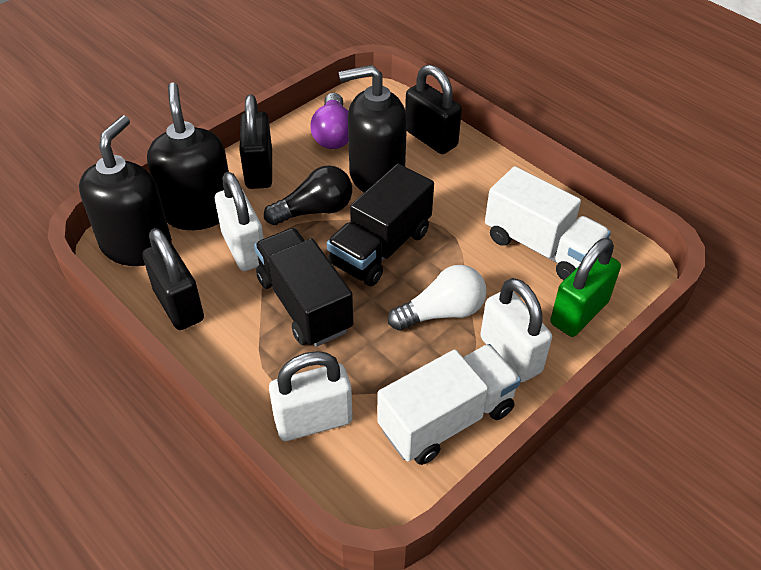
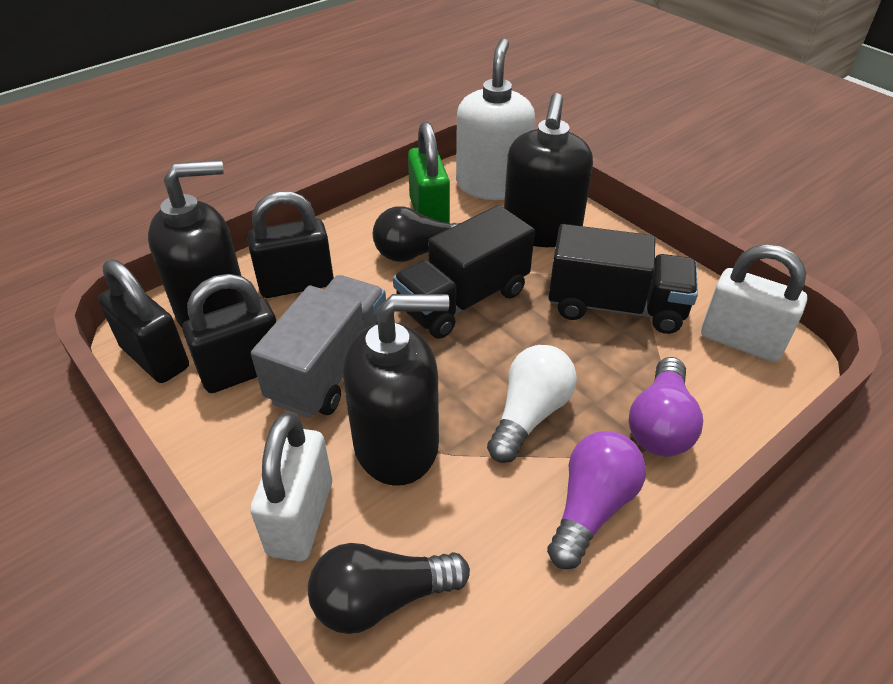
black light bulb: 1 -> 2
grey truck: 0 -> 1
purple light bulb: 1 -> 2
white padlock: 3 -> 2
white soap dispenser: 0 -> 1
white truck: 2 -> 0

